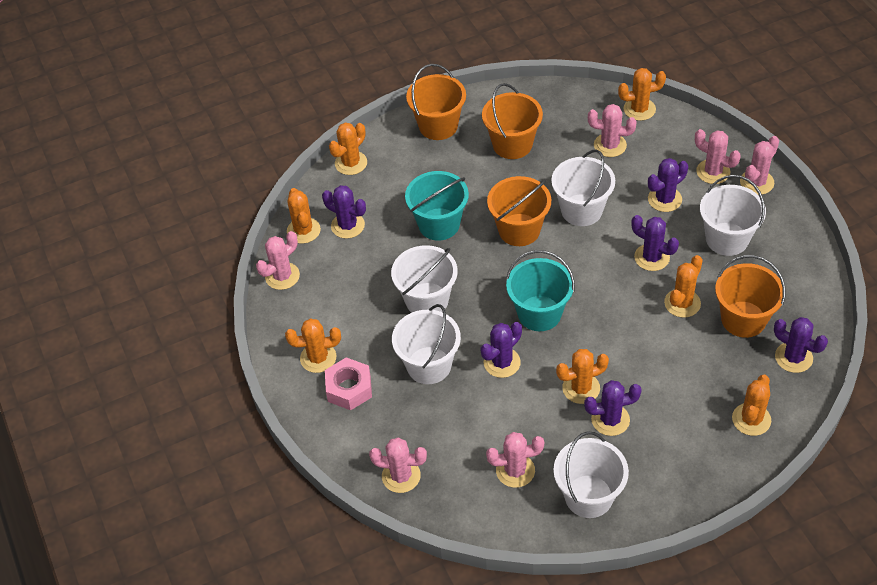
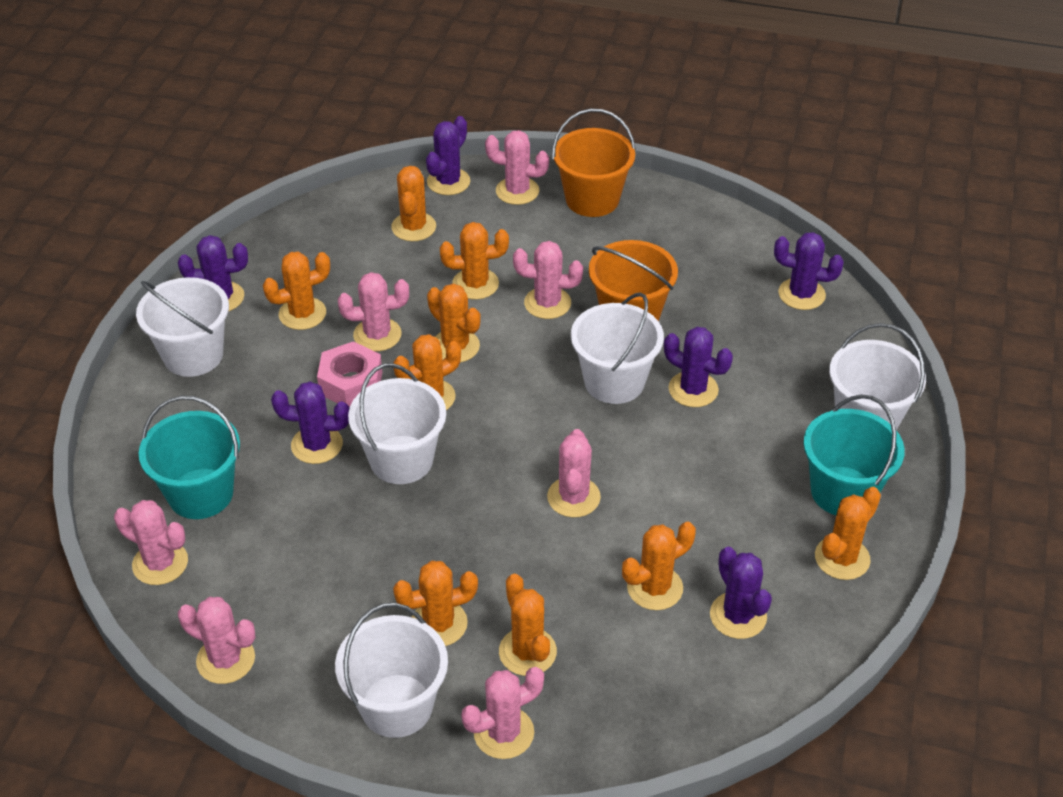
orange bucket: 4 -> 2
orange cactus: 7 -> 9
pink cactus: 6 -> 7

